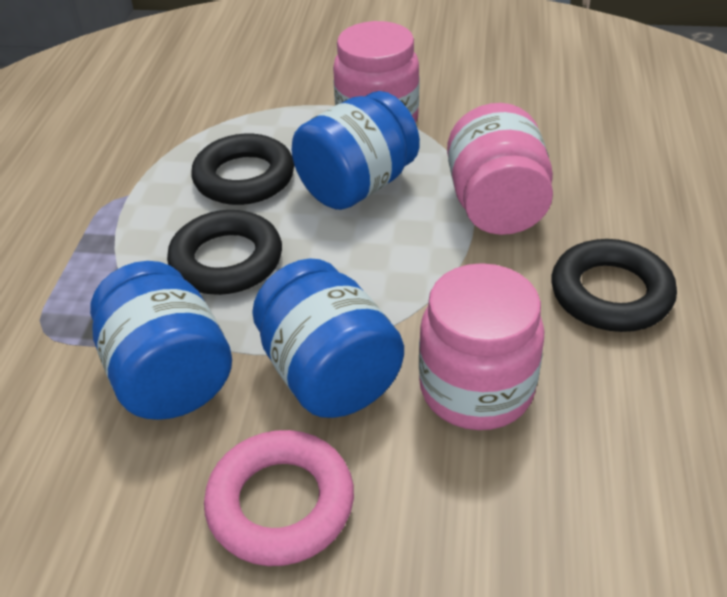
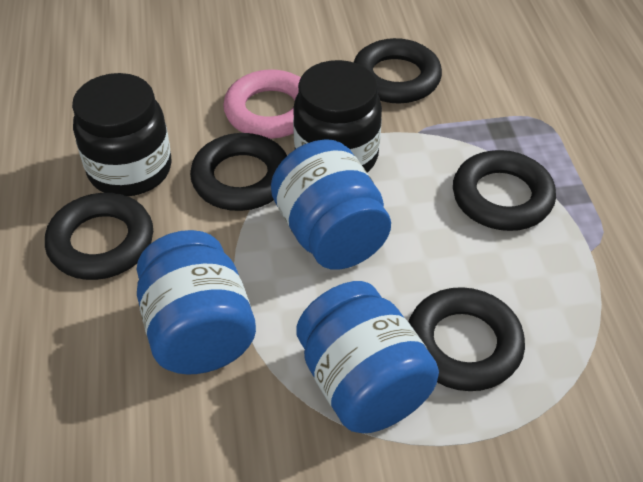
black jar: 0 -> 2
black ring: 3 -> 5
pink jar: 3 -> 0

